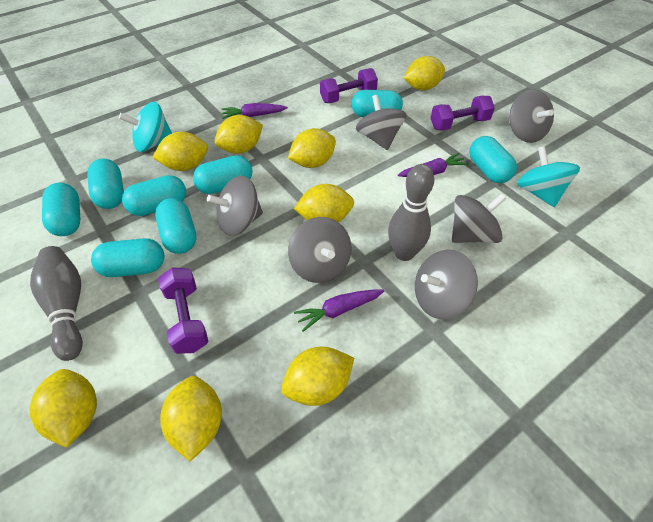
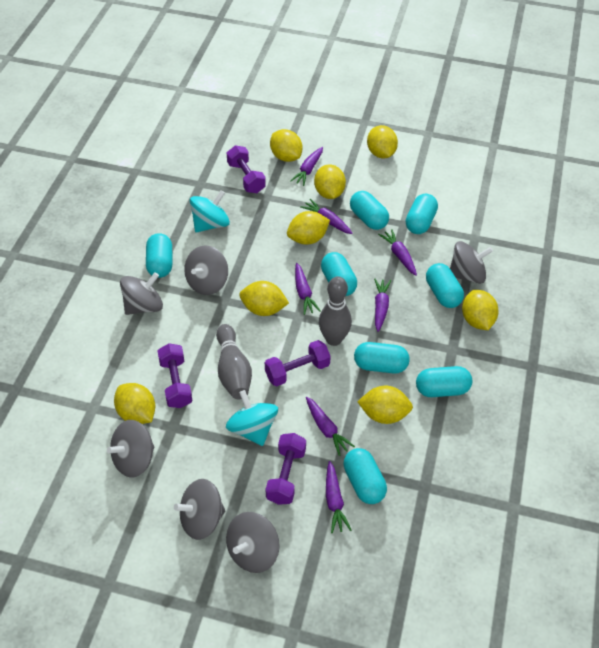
purple carrot: 3 -> 7
purple dumbbell: 3 -> 4

